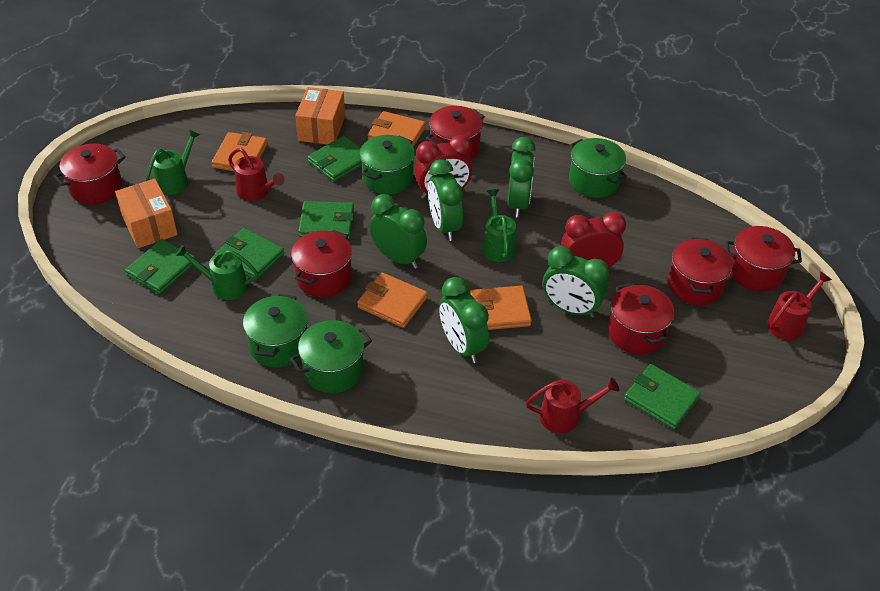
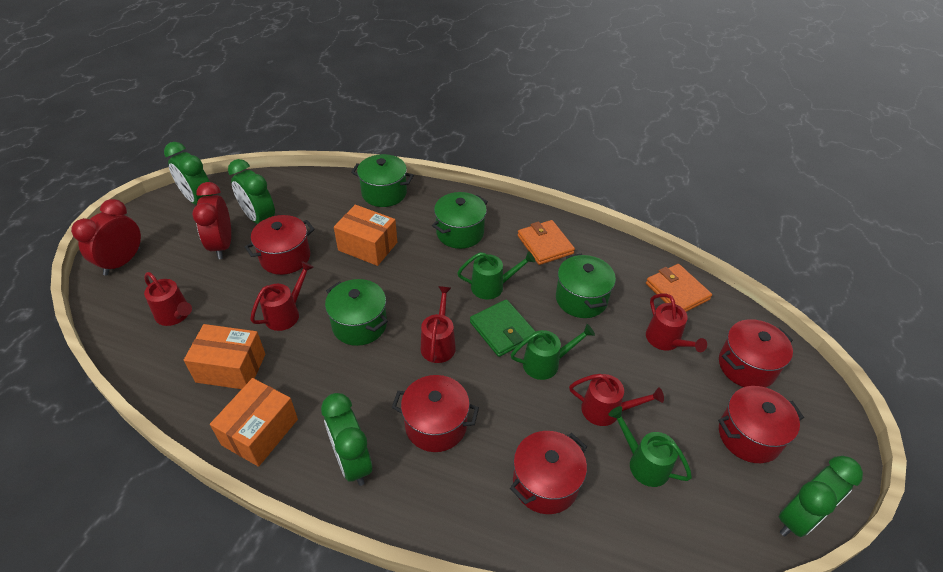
green clock: 5 -> 4
green wallet: 5 -> 1
orange box: 2 -> 3
orange wallet: 4 -> 2
red pot: 6 -> 5
red watering can: 3 -> 5

